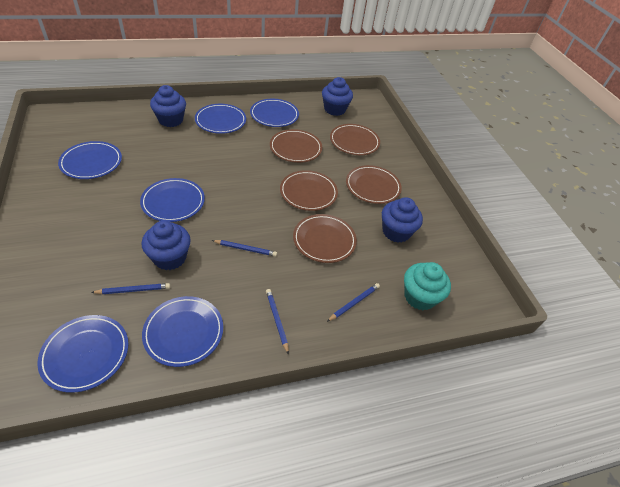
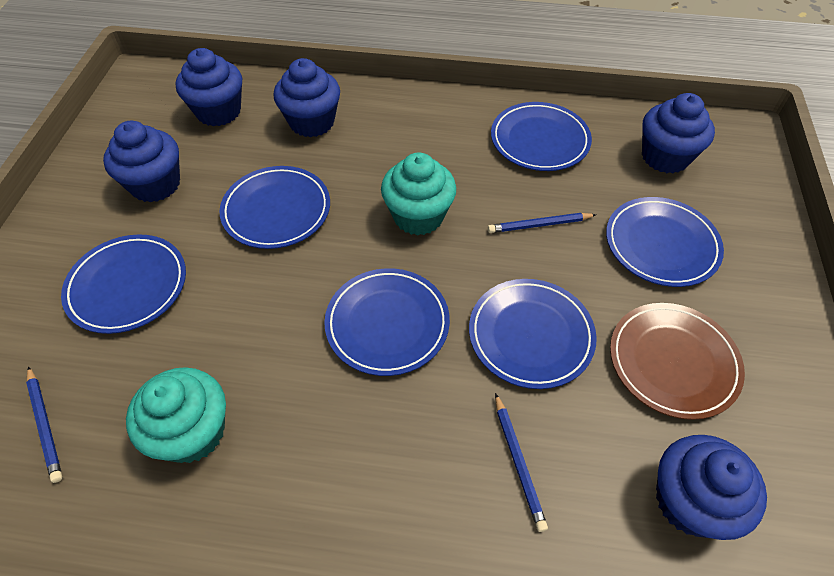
blue cupcake: 4 -> 5
blue pencil: 4 -> 3
brown plate: 5 -> 1
turquoise cupcake: 1 -> 2

